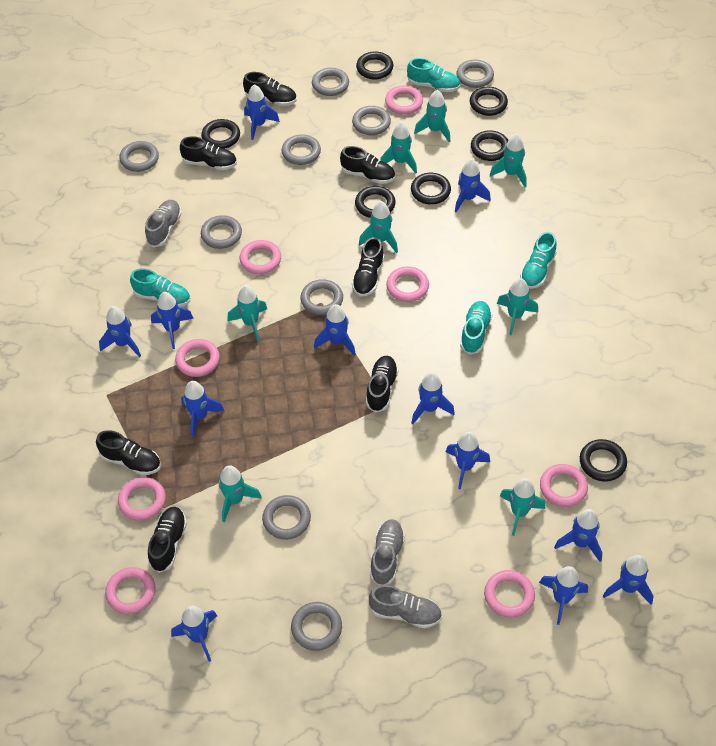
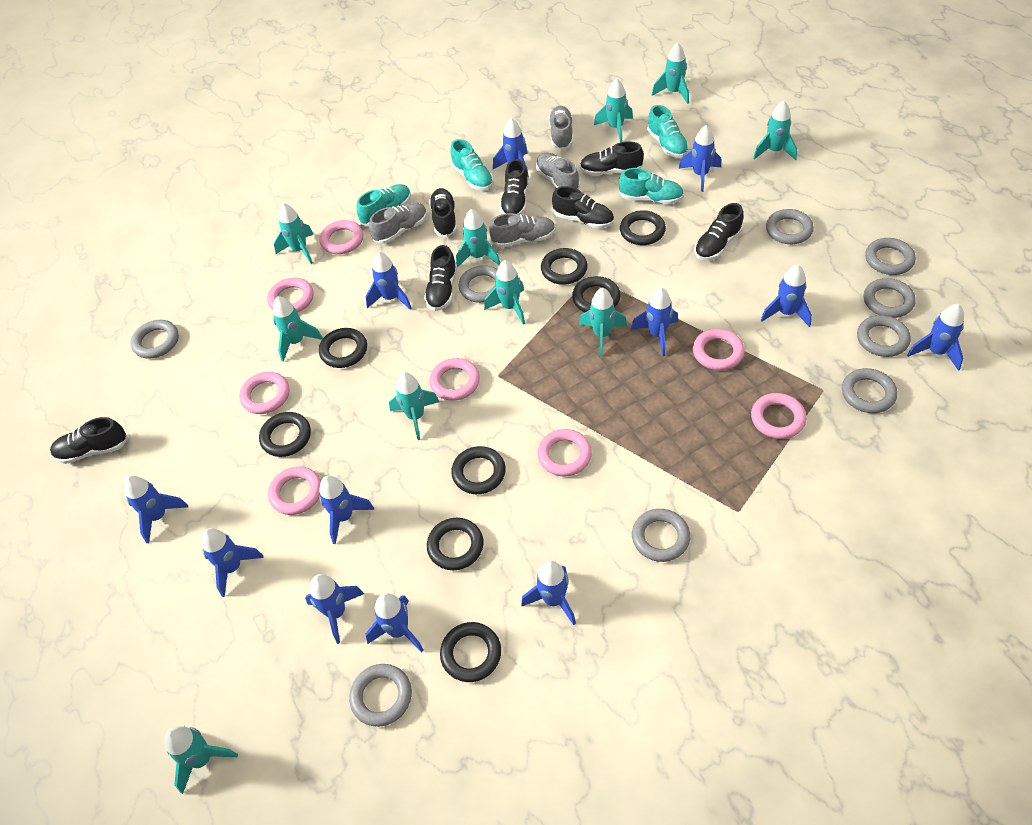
black ring: 7 -> 8
grey shoe: 3 -> 4
turquoise rocket: 8 -> 10

